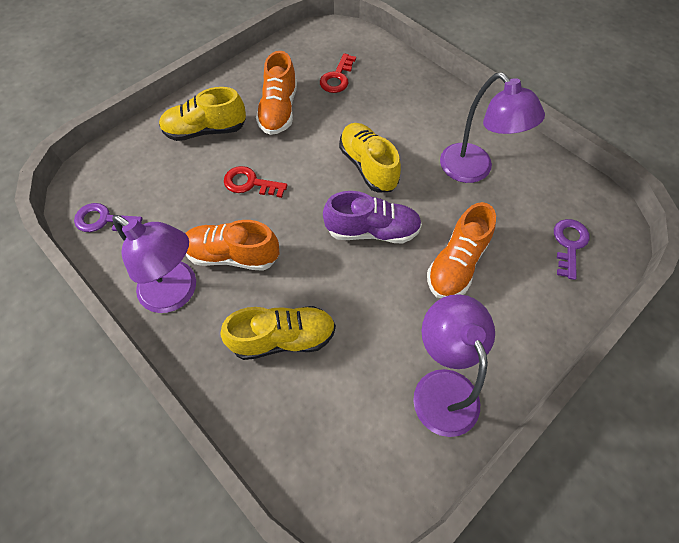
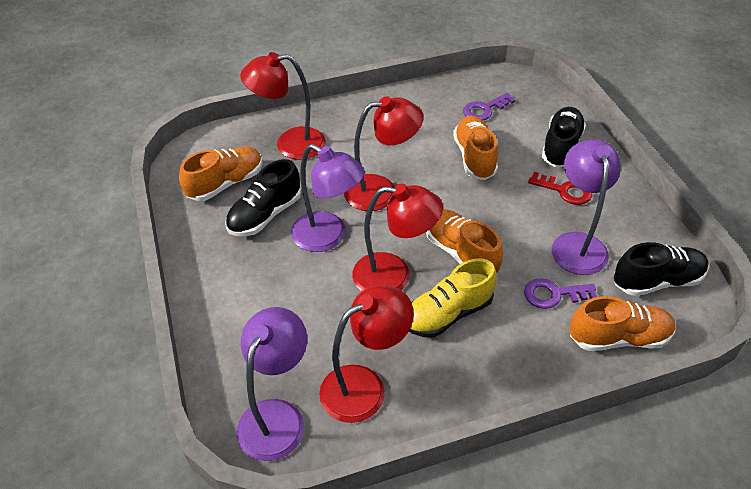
black shoe: 0 -> 3
orange shoe: 3 -> 4
purple shoe: 1 -> 0
red key: 2 -> 1
red lamp: 0 -> 4
yellow shoe: 3 -> 1

